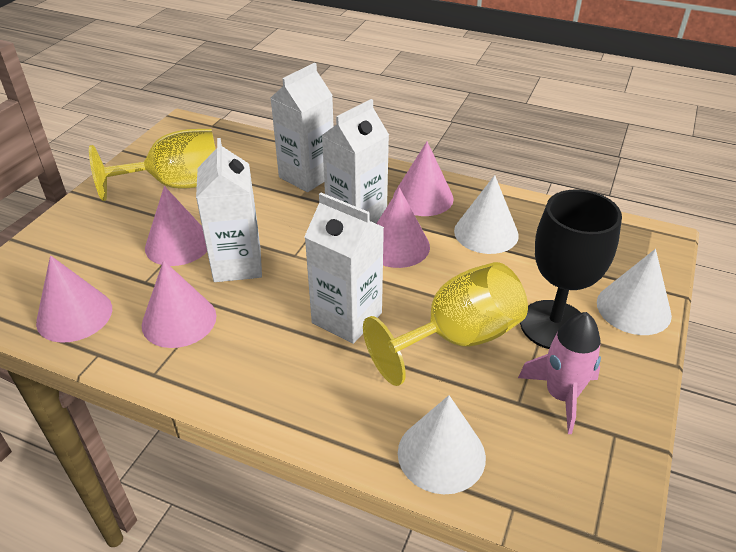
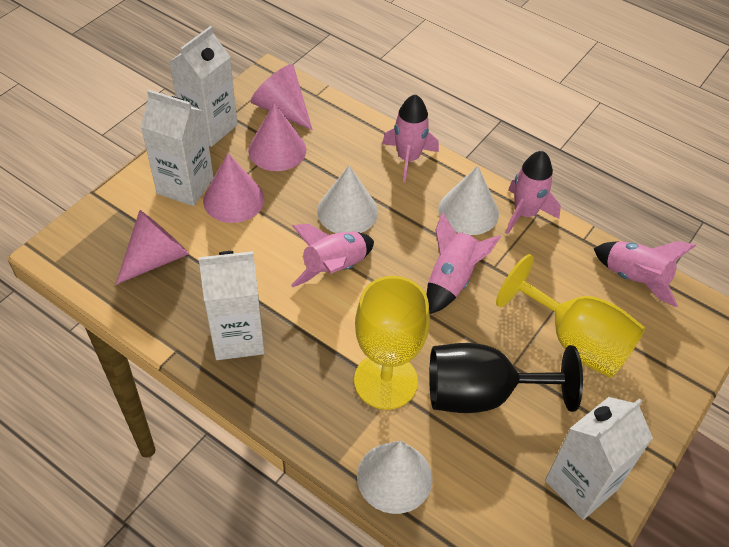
pink cone: 5 -> 4
pink rocket: 1 -> 5

